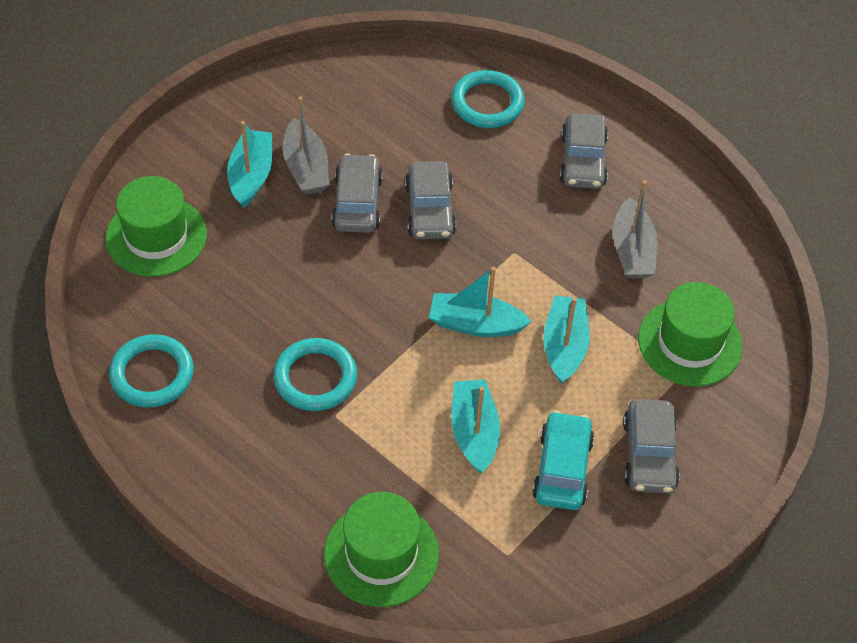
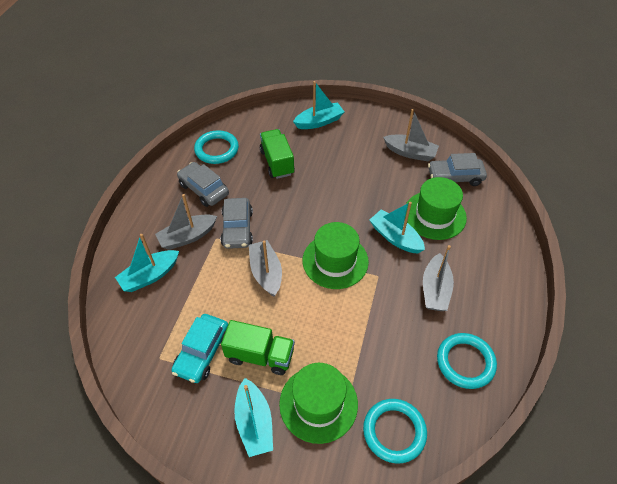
green truck: 0 -> 2
grey boat: 2 -> 4
grey car: 4 -> 3

